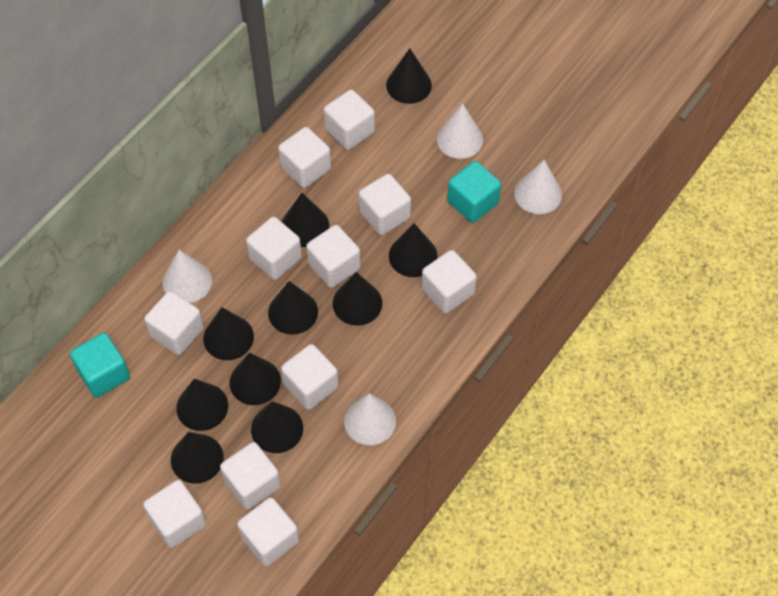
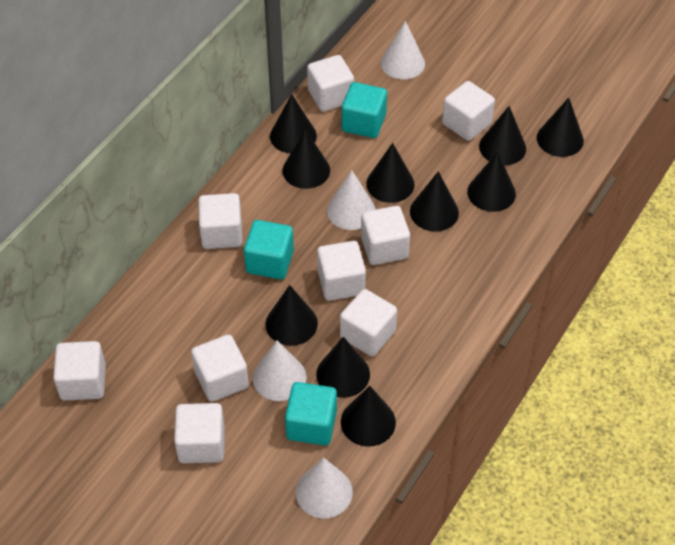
turquoise cube: 2 -> 3
white cube: 11 -> 9

